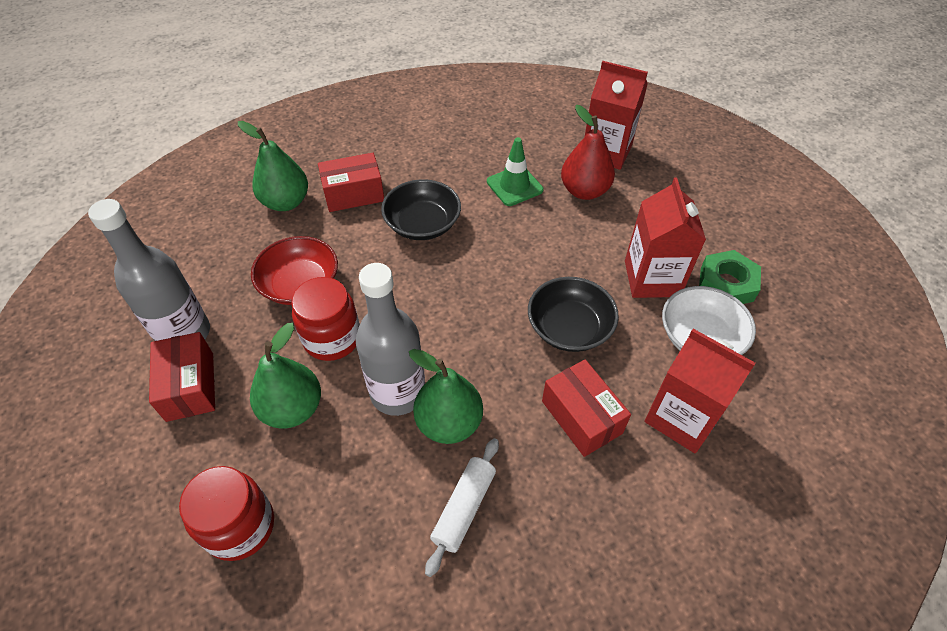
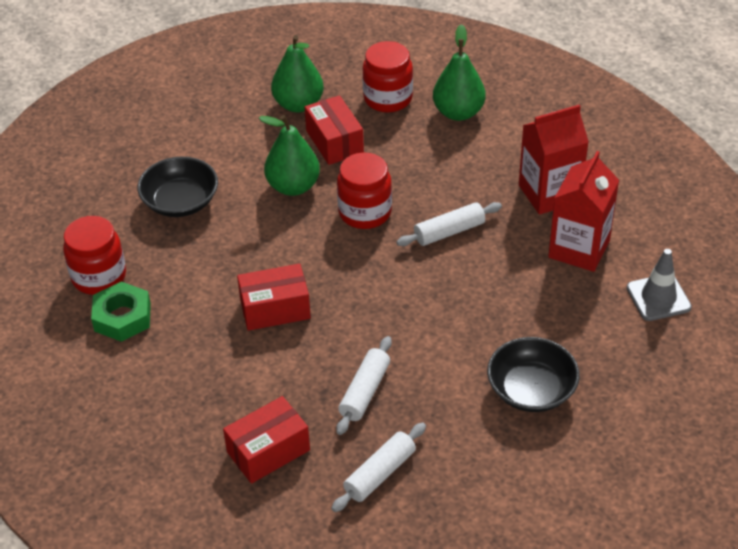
green traffic cone: 1 -> 0
grey bottle: 2 -> 0
grey traffic cone: 0 -> 1
red bowl: 1 -> 0
red carton: 3 -> 2
red jar: 2 -> 3
red pear: 1 -> 0
white bowl: 1 -> 0
white rolling pin: 1 -> 3

